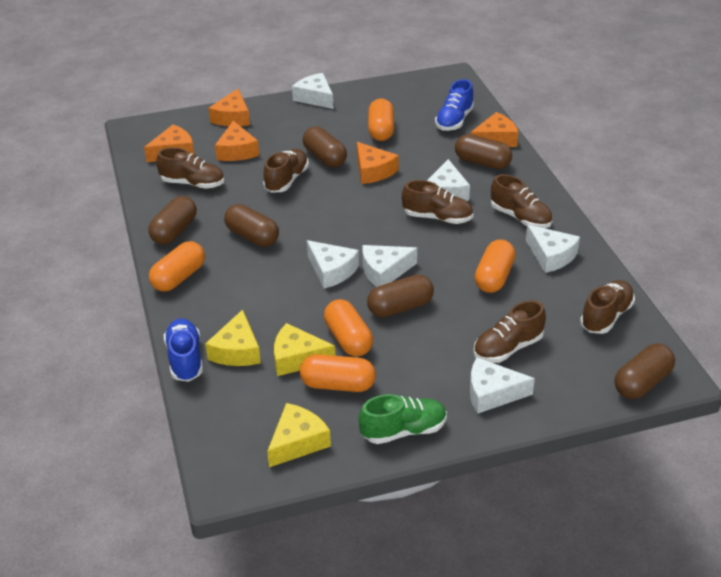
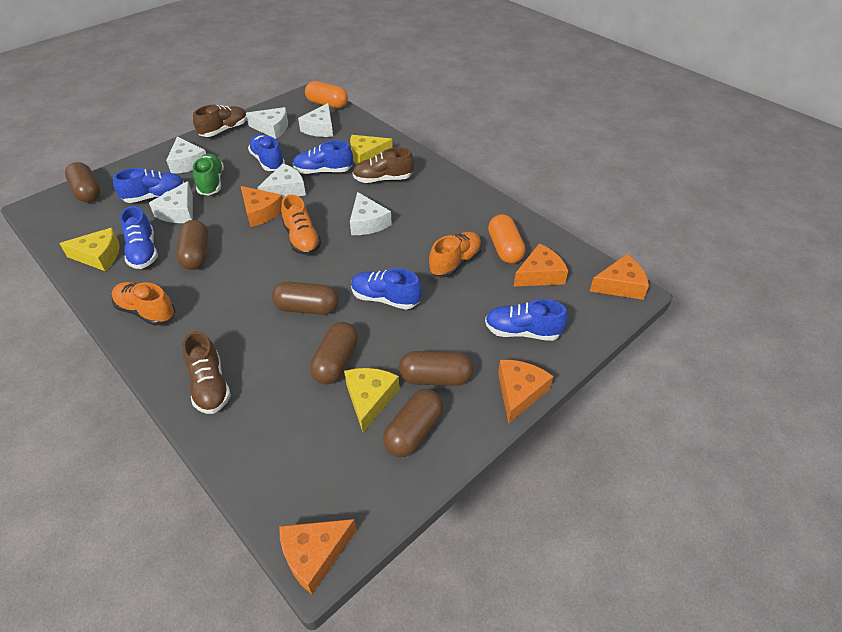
blue shoe: 2 -> 6
brown shoe: 6 -> 3
orange capsule: 5 -> 2
orange shoe: 0 -> 3

